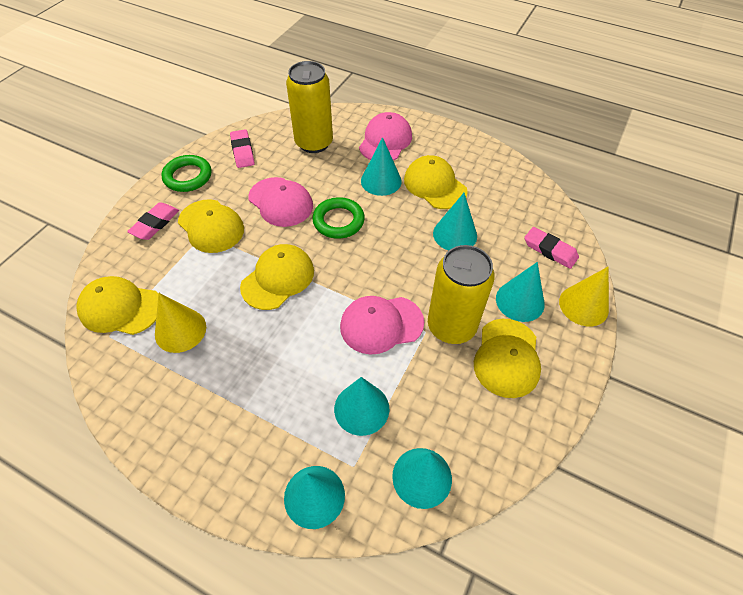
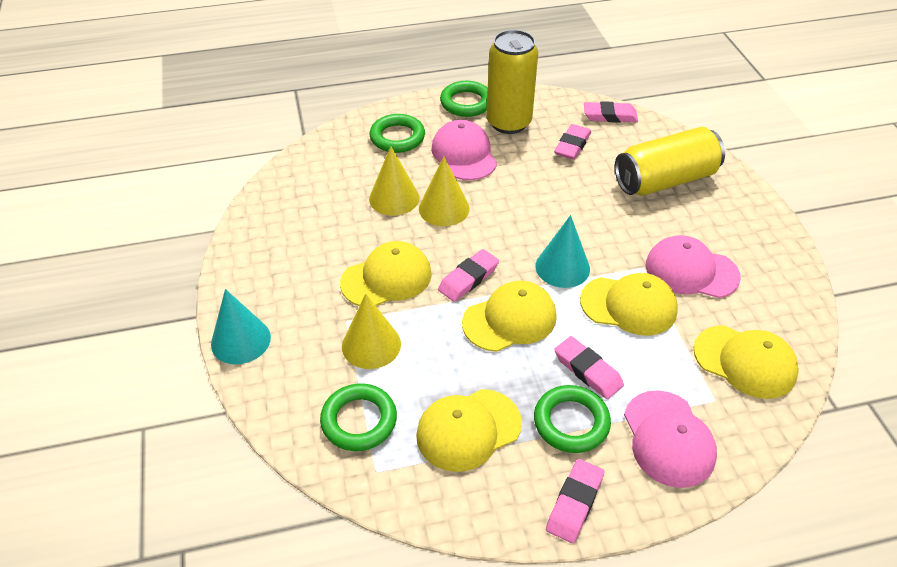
green ring: 2 -> 4
pink eraser: 3 -> 5
turquoise cone: 6 -> 2
yellow cone: 2 -> 3

